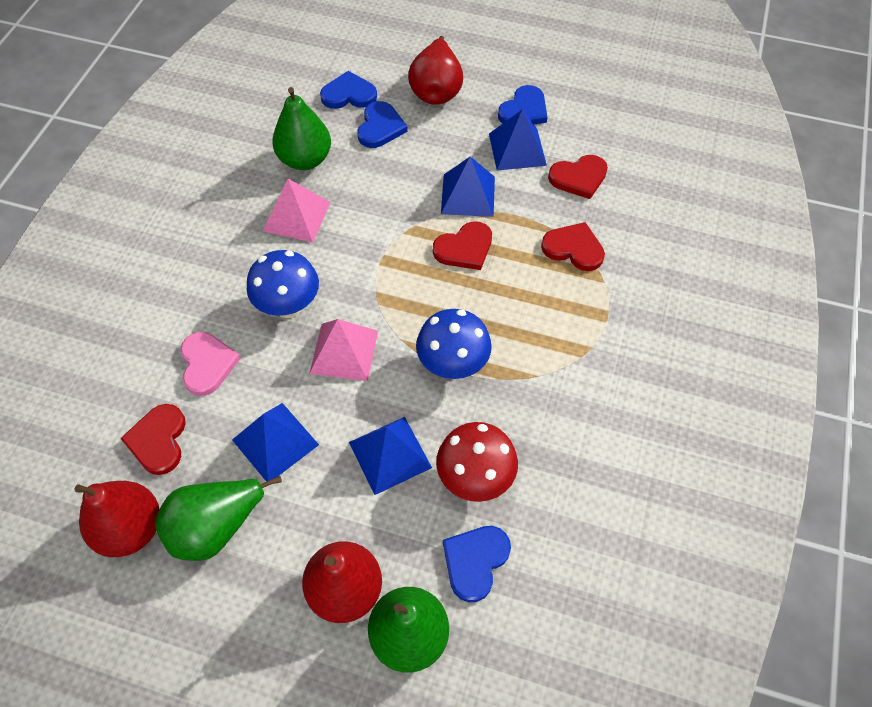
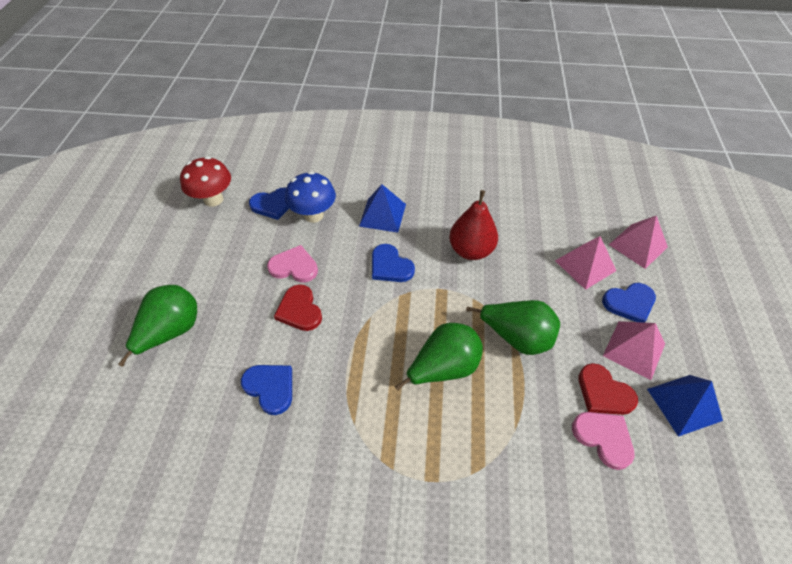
blue mushroom: 2 -> 1
blue pyramid: 4 -> 2
pink heart: 1 -> 2
pink pyramid: 2 -> 3
red heart: 4 -> 2
red pear: 3 -> 1

